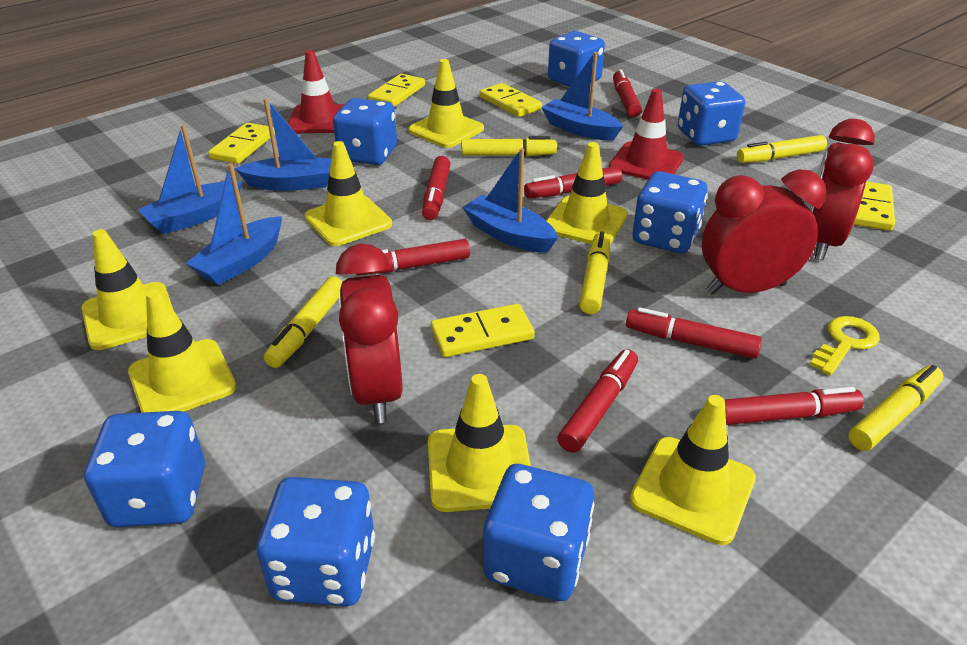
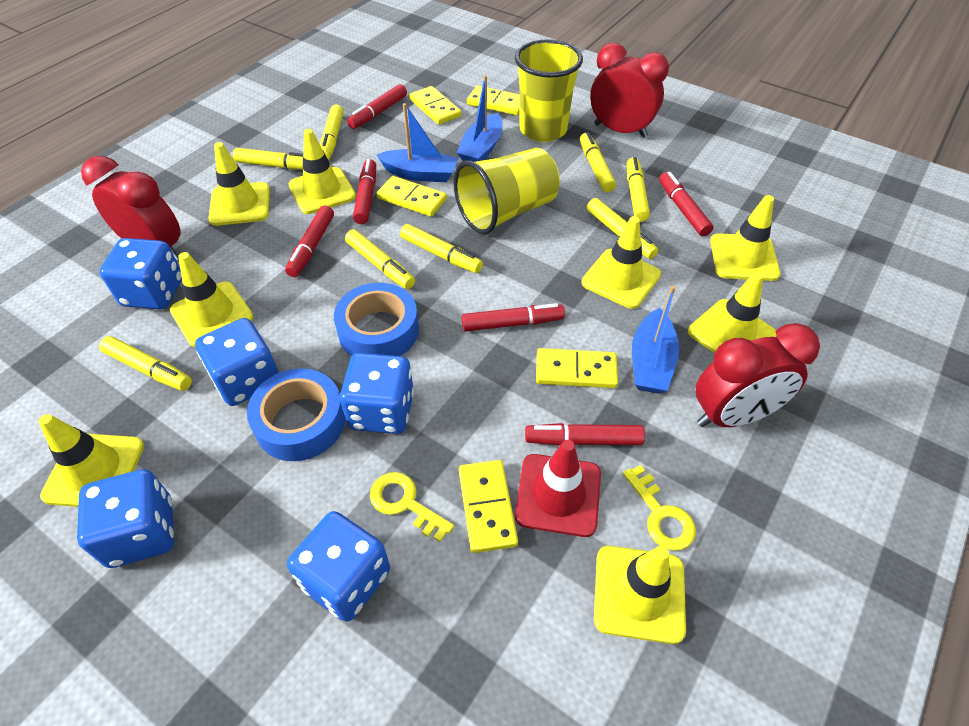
blue boat: 5 -> 3
blue dice: 7 -> 5
blue tape: 0 -> 2
red marker: 7 -> 6
red traffic cone: 2 -> 1
yellow cup: 0 -> 2
yellow key: 1 -> 2
yellow marker: 5 -> 8
yellow traffic cone: 7 -> 8

